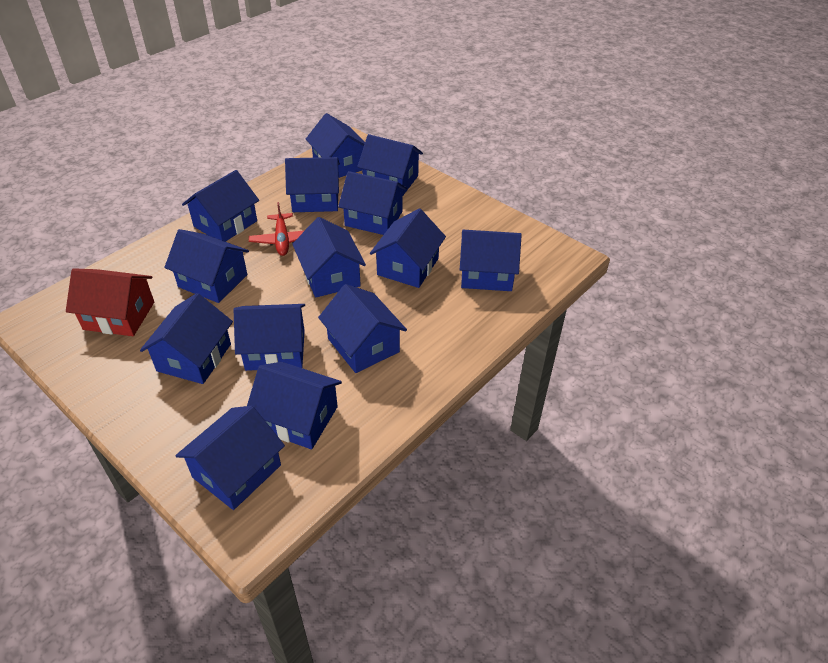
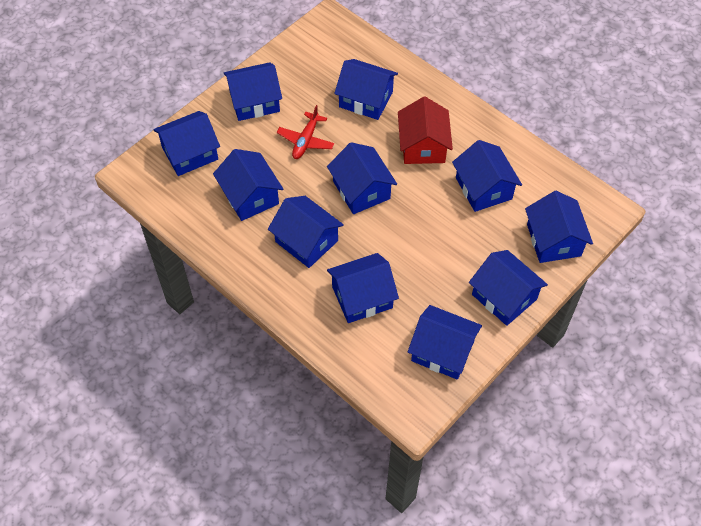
blue house: 14 -> 11

